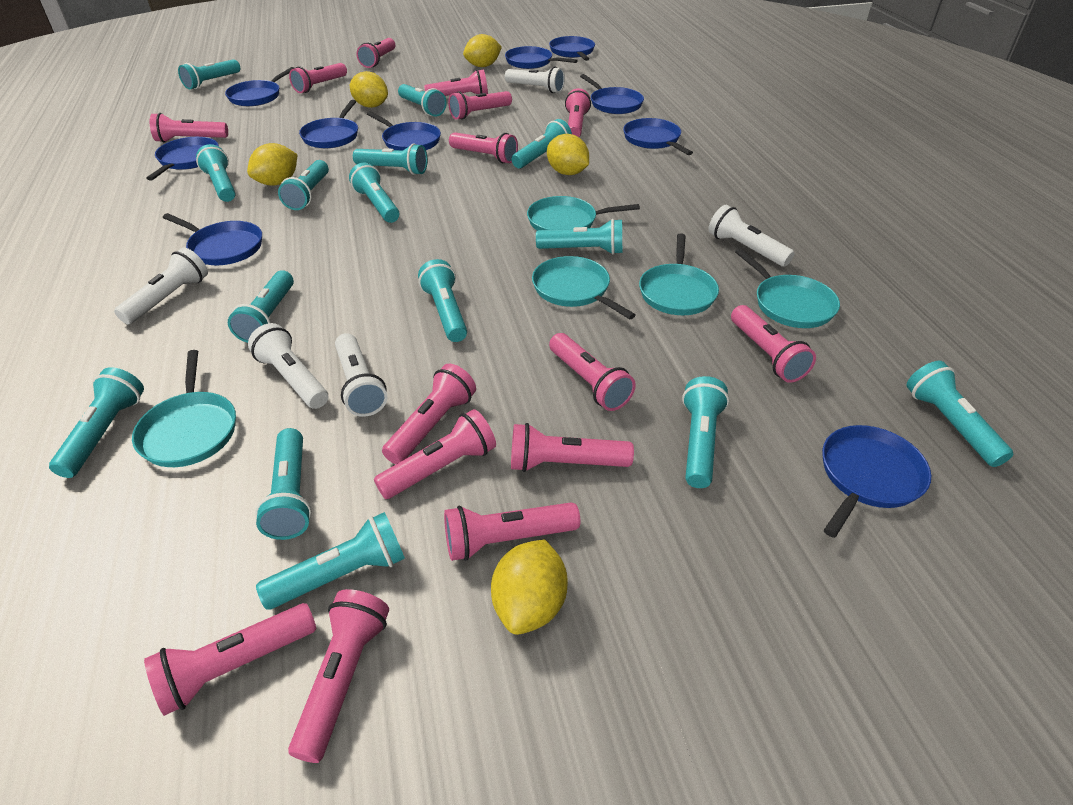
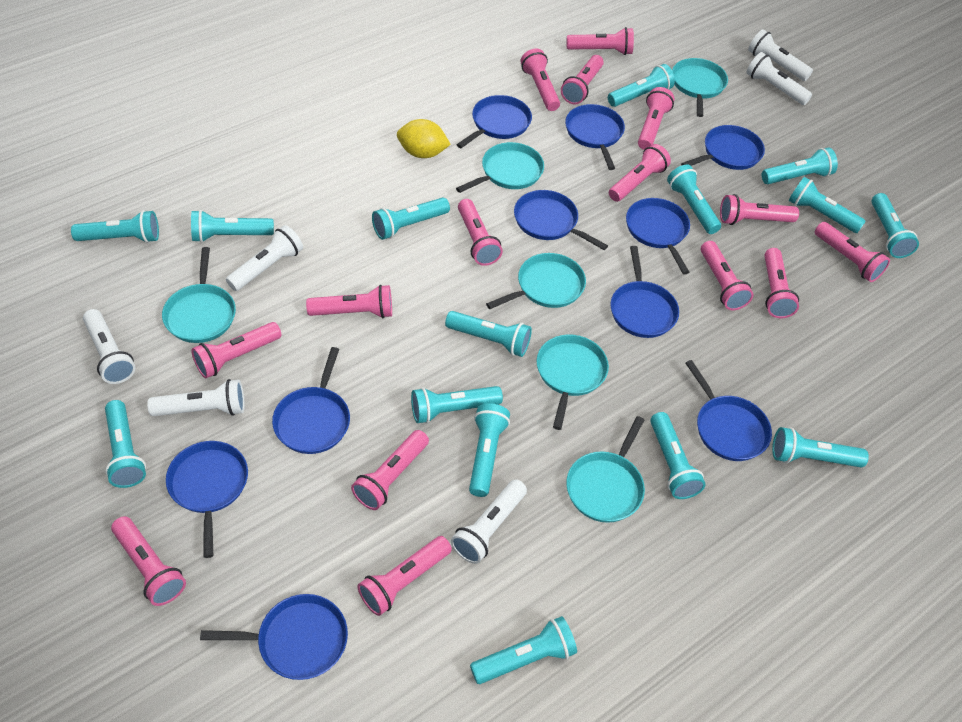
turquoise pan: 5 -> 6
white flashlight: 5 -> 6
yellow lemon: 5 -> 1

